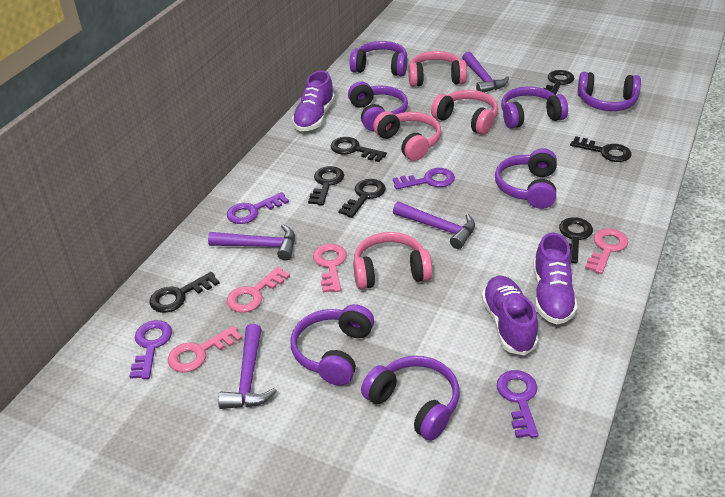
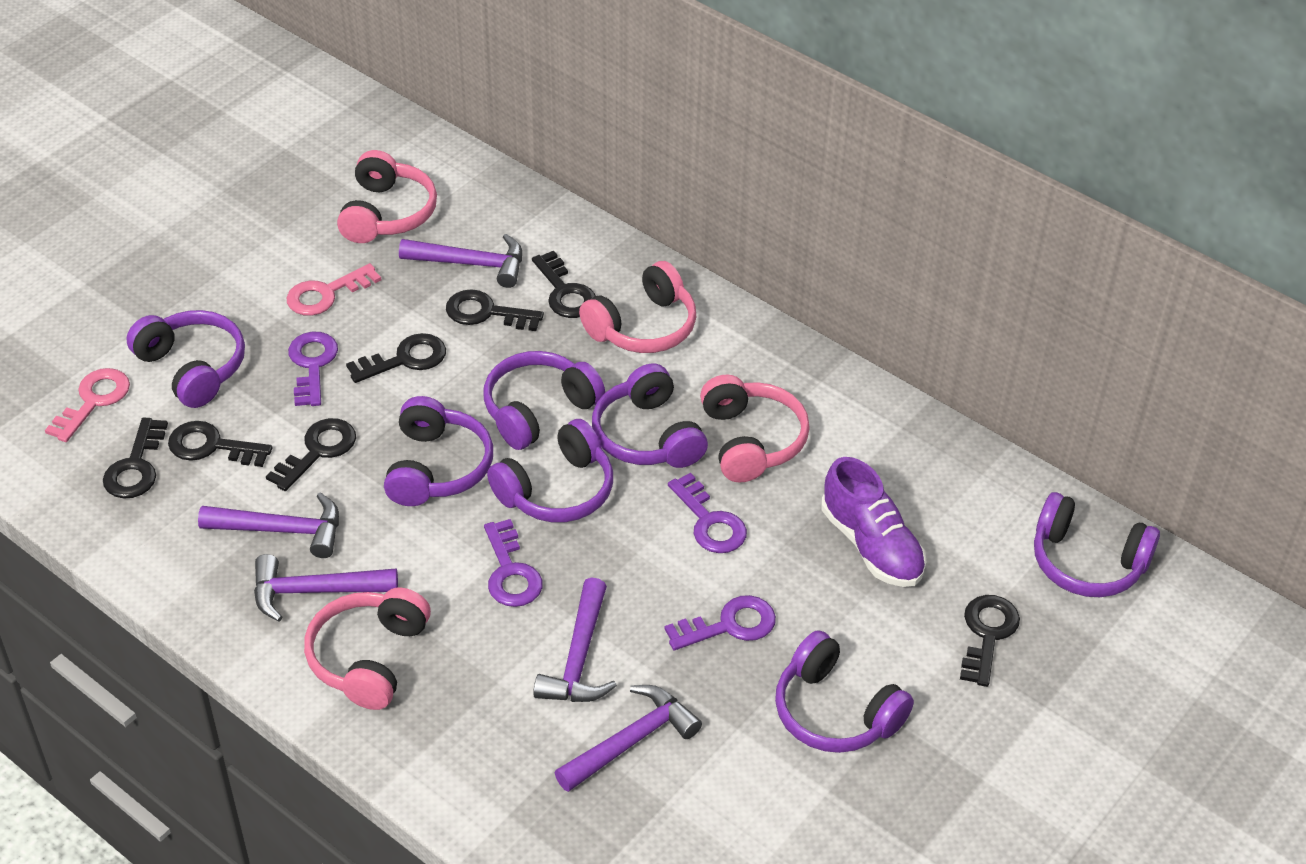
pink key: 4 -> 2
purple hammer: 4 -> 5
purple shoe: 3 -> 1

